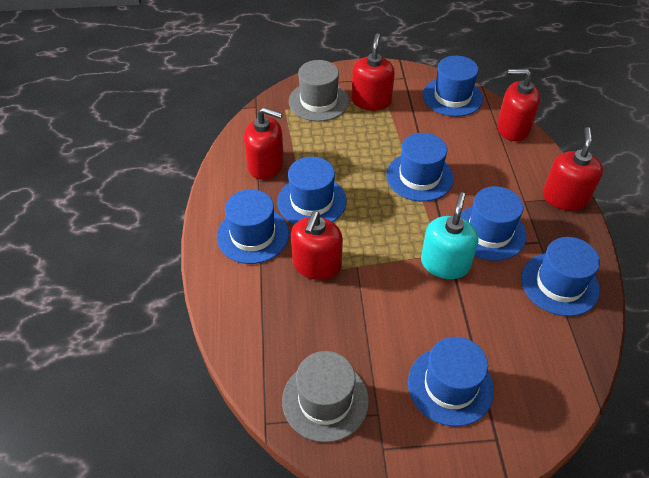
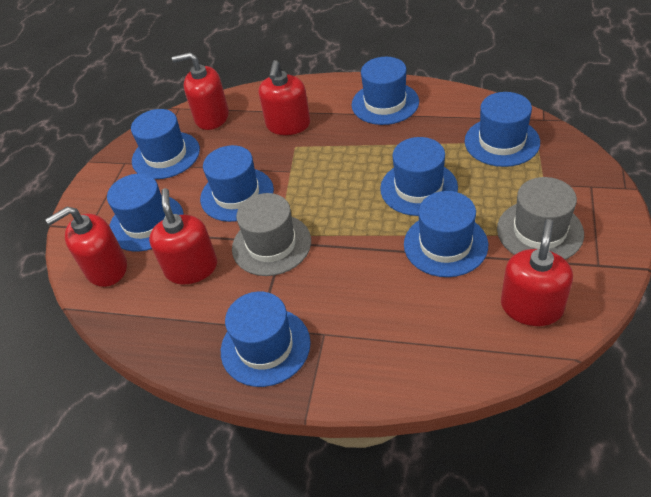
blue hat: 7 -> 8
turquoise soap dispenser: 1 -> 0

